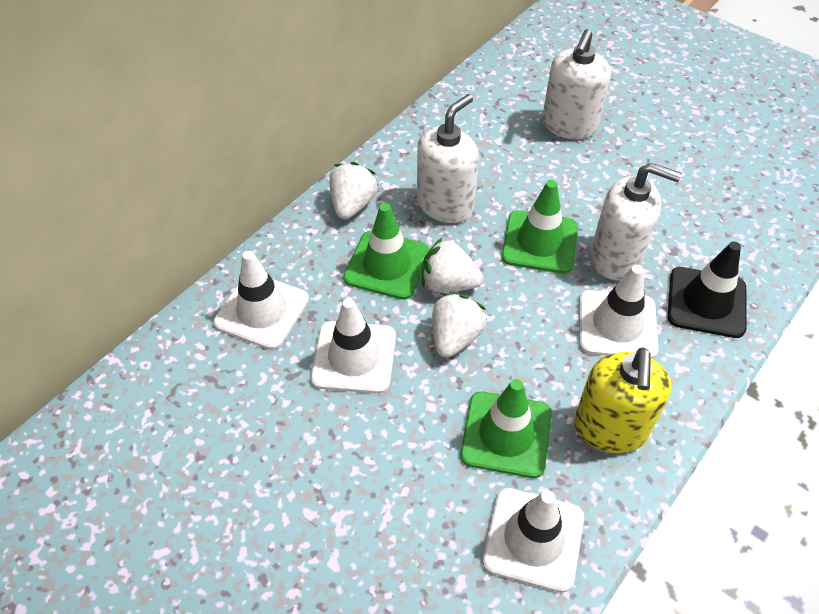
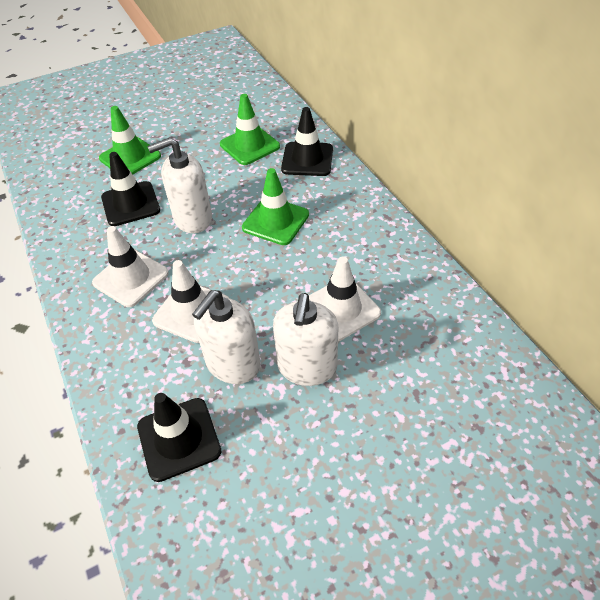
black traffic cone: 1 -> 3
white strawberry: 3 -> 0
white traffic cone: 4 -> 3
yellow soap dispenser: 1 -> 0

